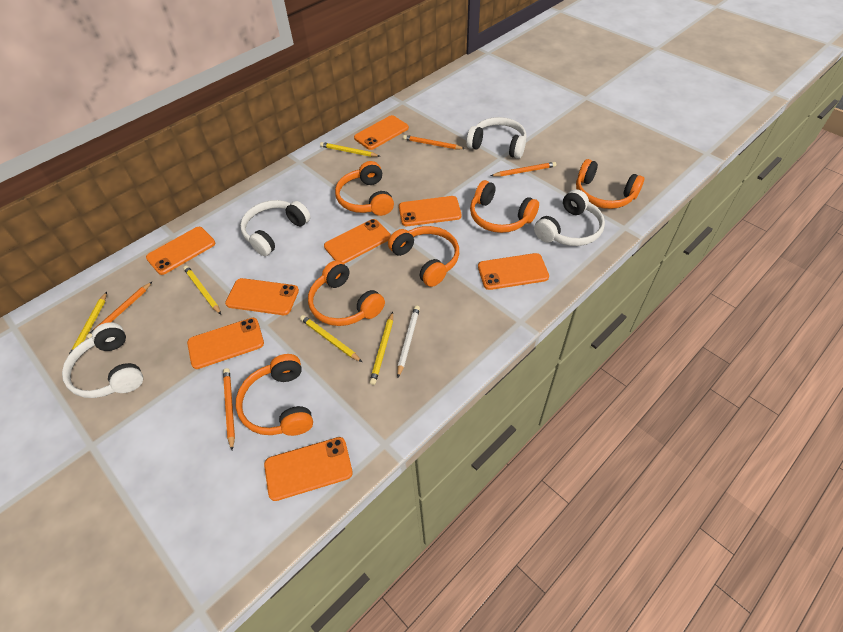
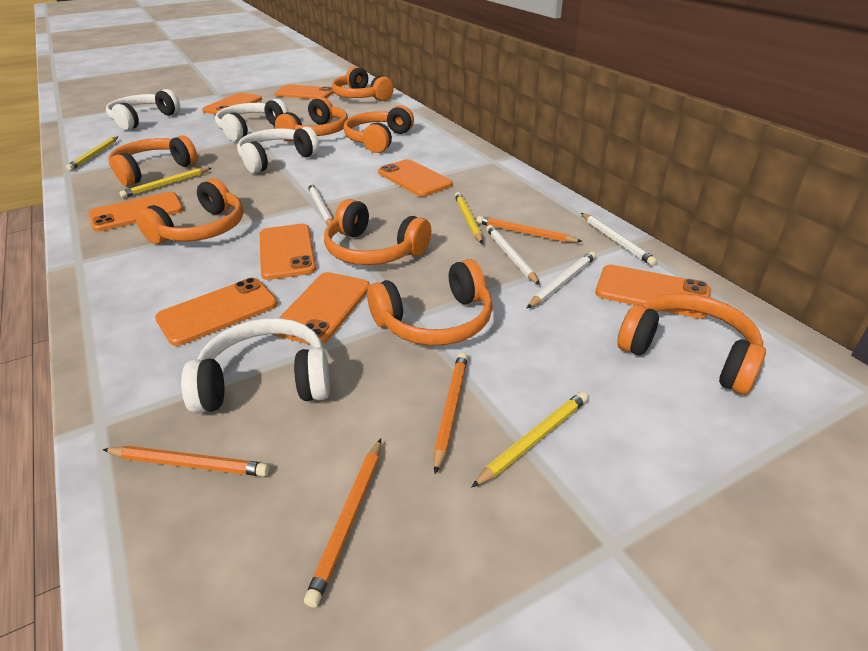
orange headphones: 6 -> 8
white pencil: 1 -> 4
yellow pencil: 5 -> 4

